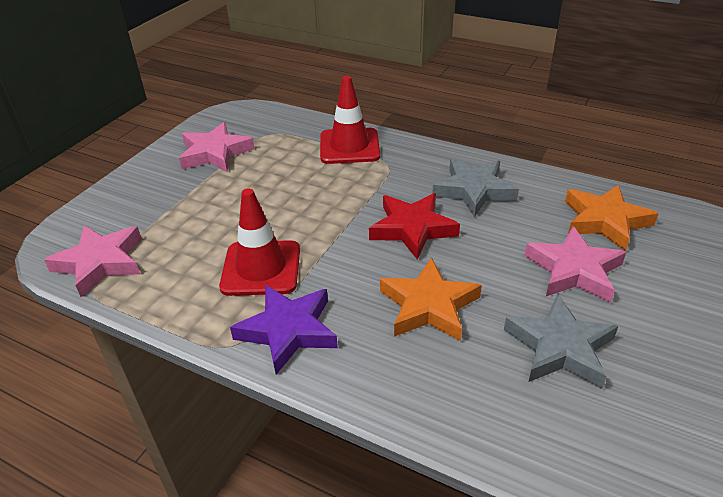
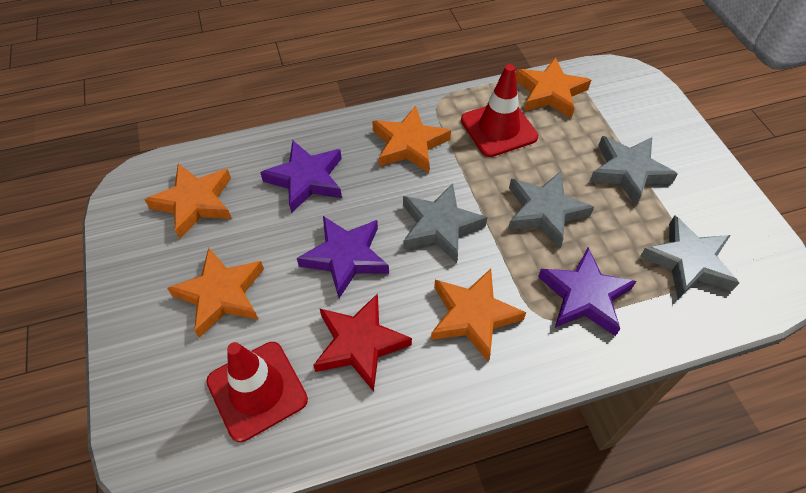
grey star: 2 -> 4
orange star: 2 -> 5
pink star: 3 -> 0
purple star: 1 -> 3

